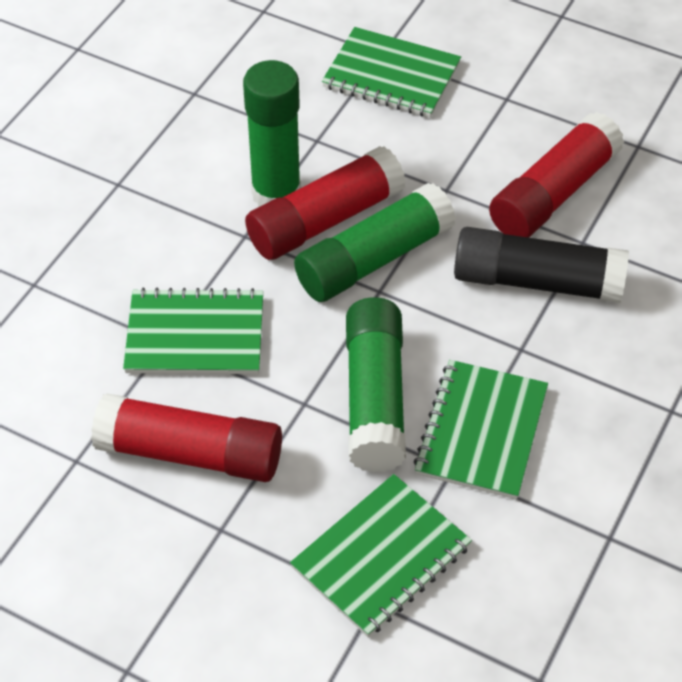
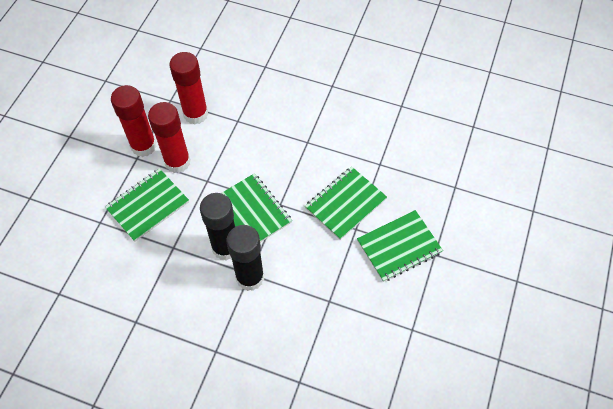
black glue stick: 1 -> 2
green glue stick: 3 -> 0

